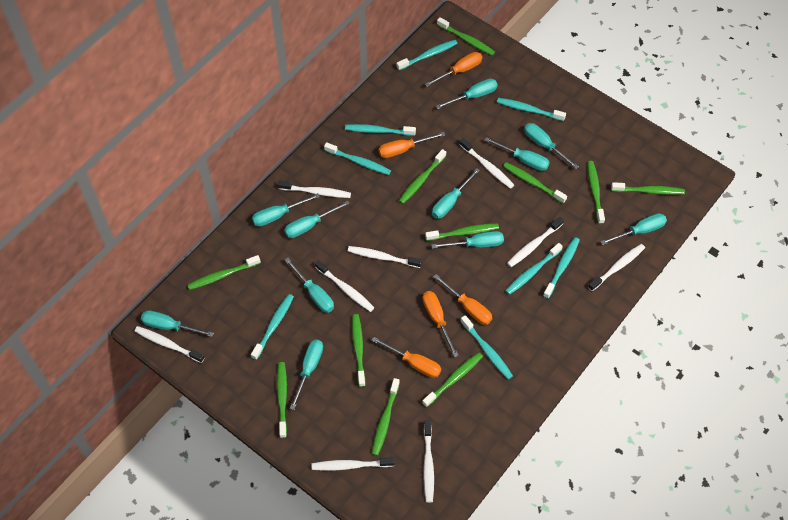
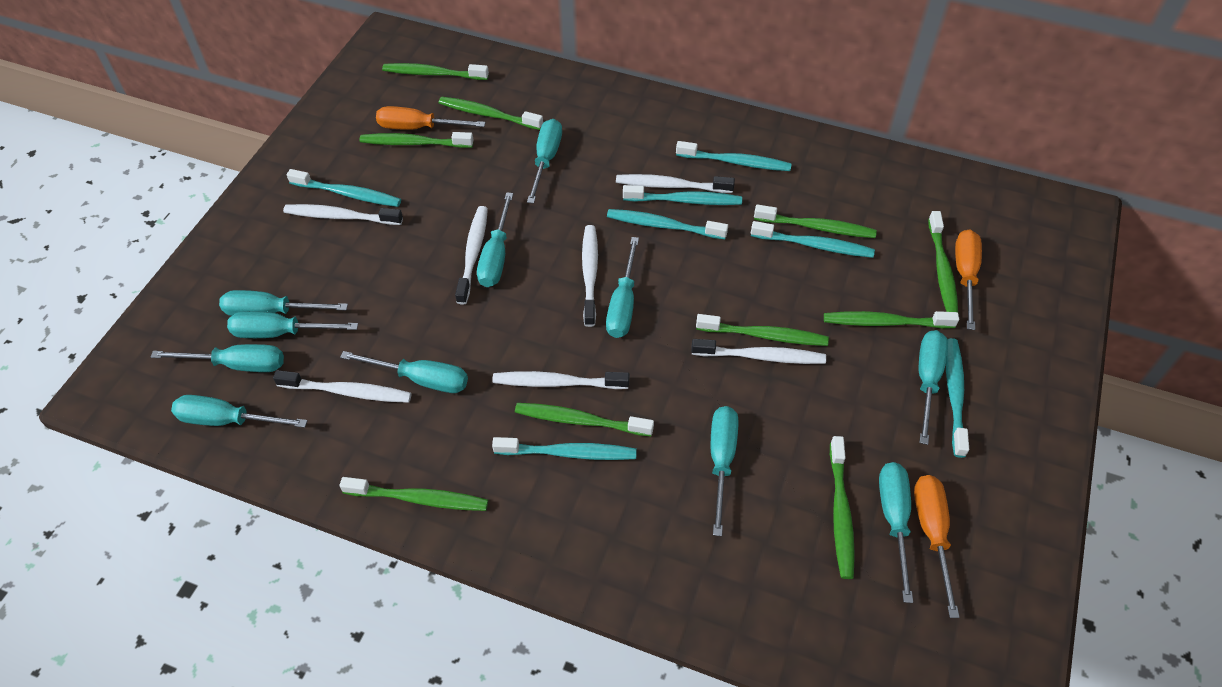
green toothbrush: 11 -> 10
orange screwdriver: 5 -> 3
turquoise toothbrush: 8 -> 7
white toothbrush: 9 -> 7

